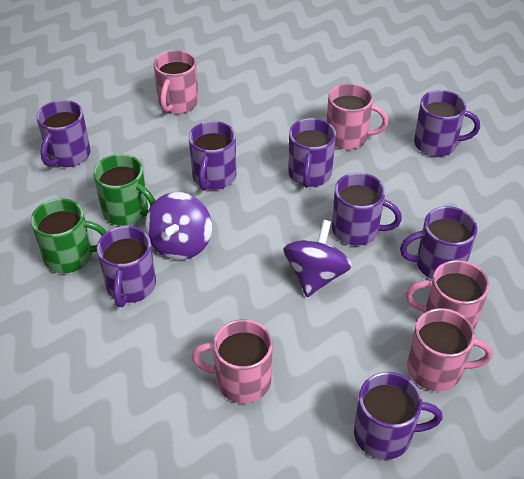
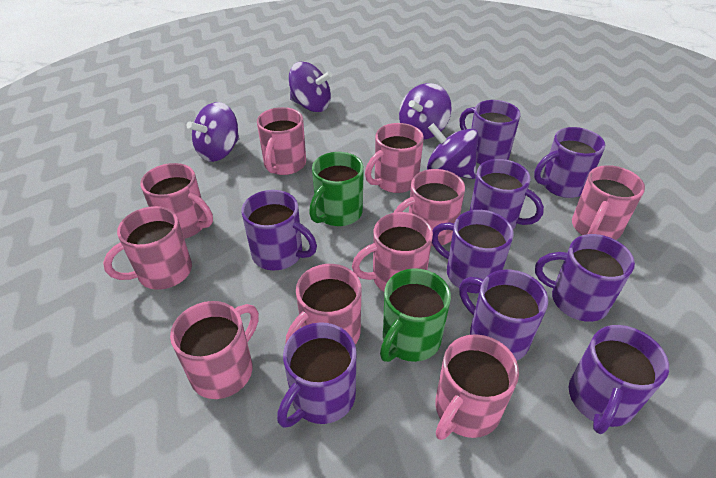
pink mug: 5 -> 10
purple mug: 8 -> 9
purple spinning top: 2 -> 4

